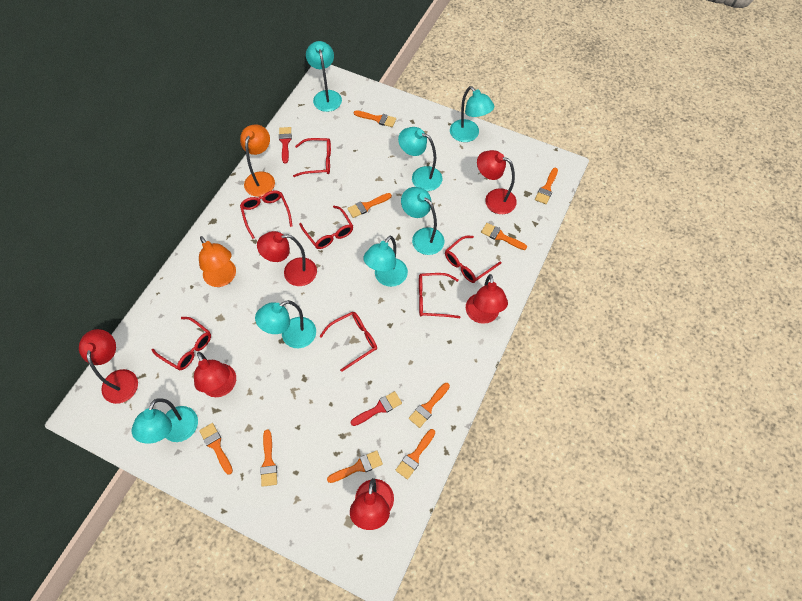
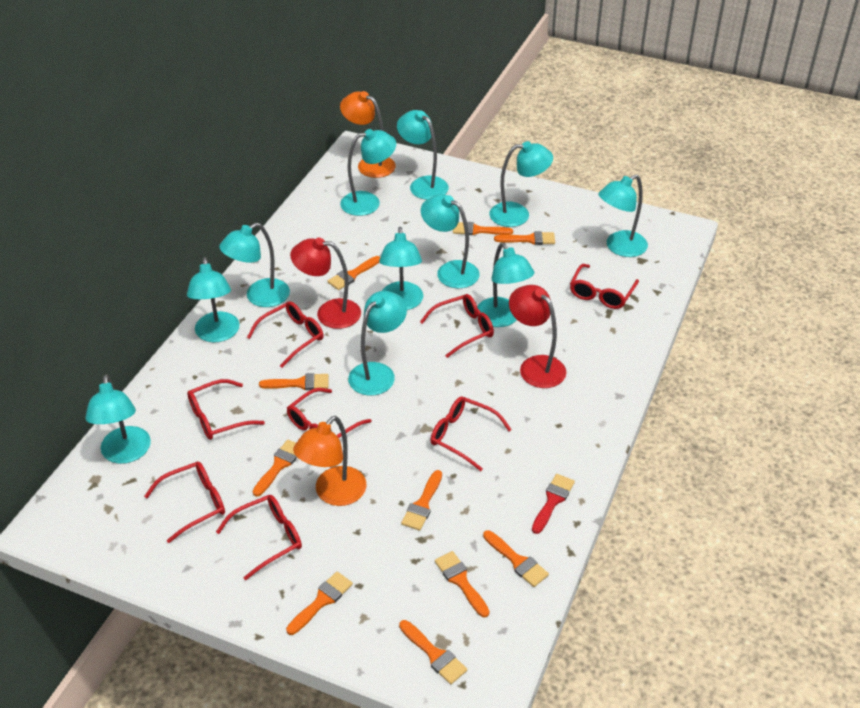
orange brush: 9 -> 10
red brush: 2 -> 1
red glasses: 7 -> 8
red lamp: 6 -> 2
turquoise lamp: 7 -> 11

